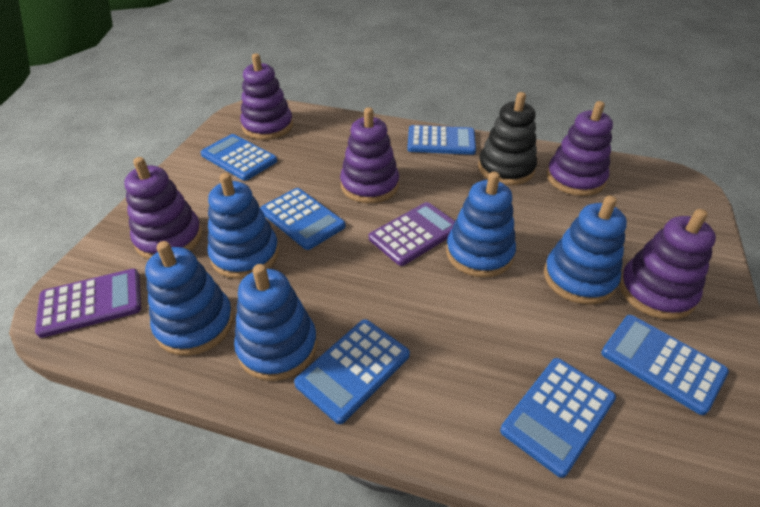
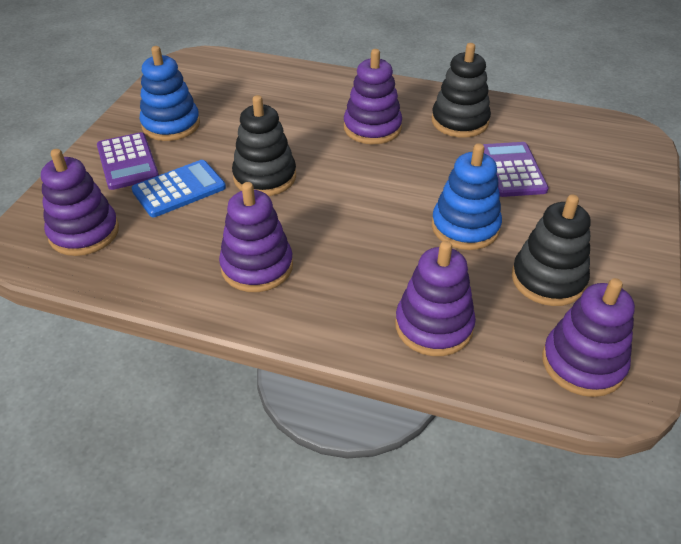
black stacking toy: 1 -> 3
blue calculator: 6 -> 1
blue stacking toy: 5 -> 2

